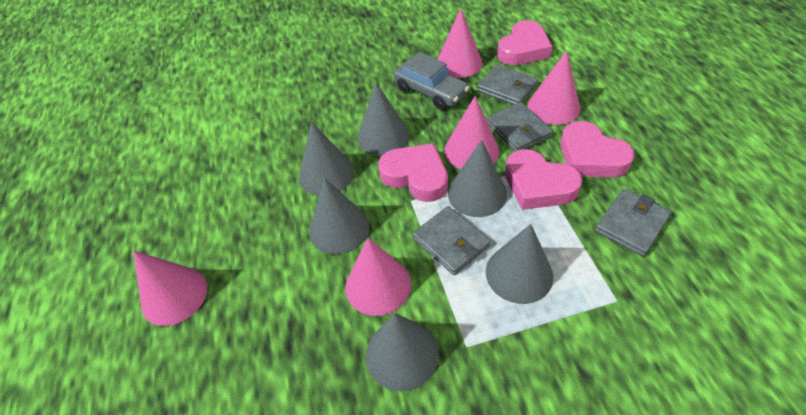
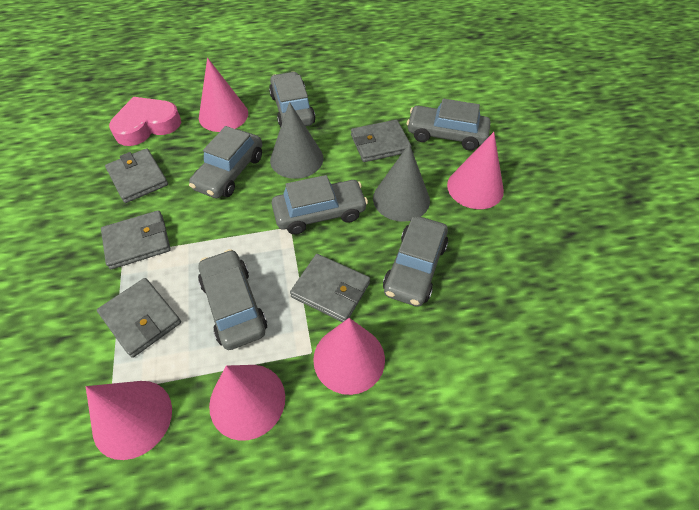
grey car: 1 -> 6
grey cone: 6 -> 2
grey wallet: 4 -> 5
pink heart: 4 -> 1

